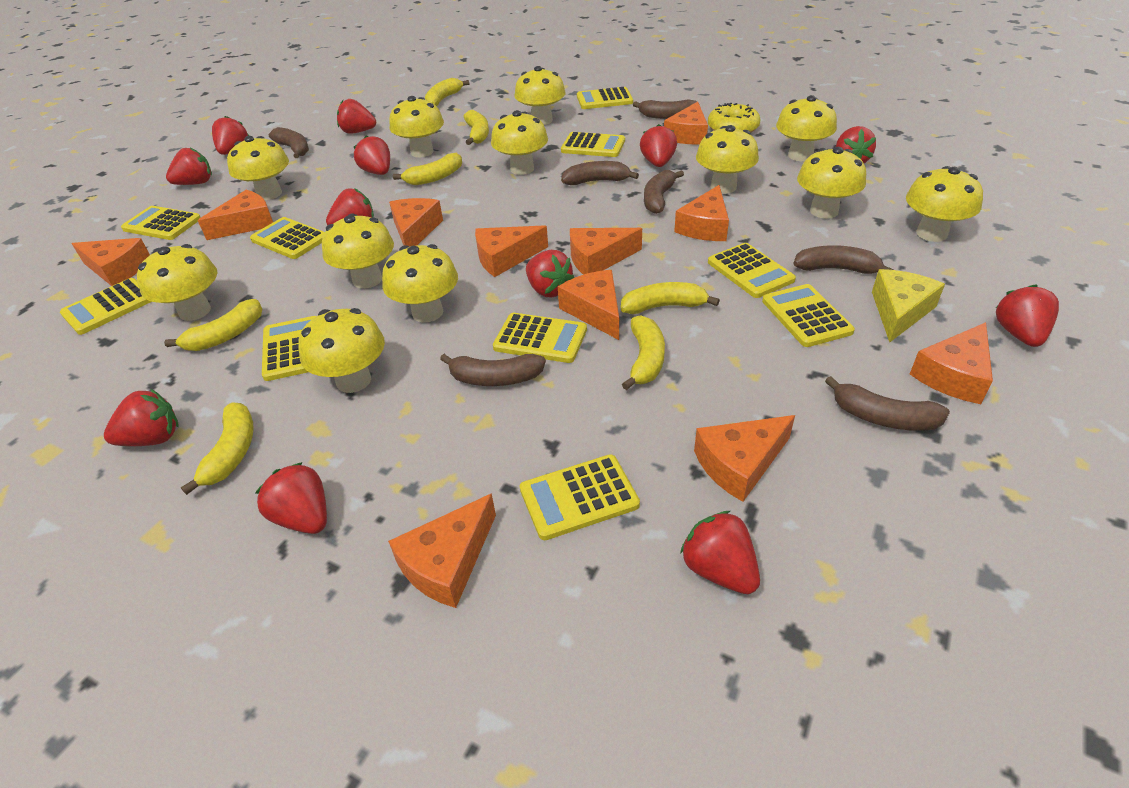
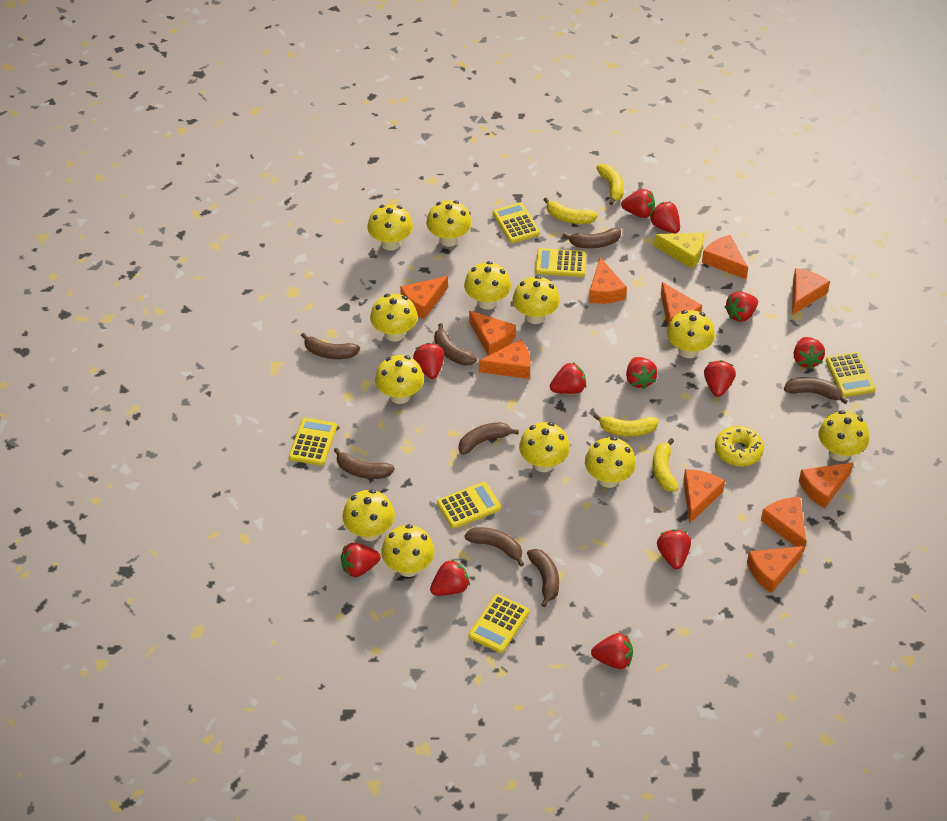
brown banana: 7 -> 8
yellow banana: 7 -> 4
yellow calculator: 10 -> 6

